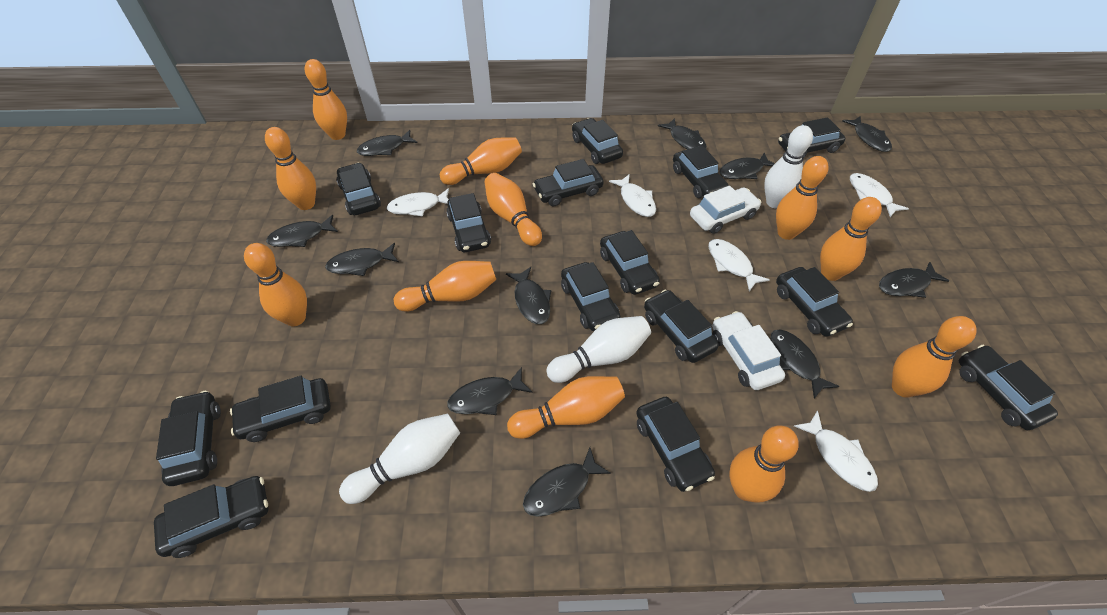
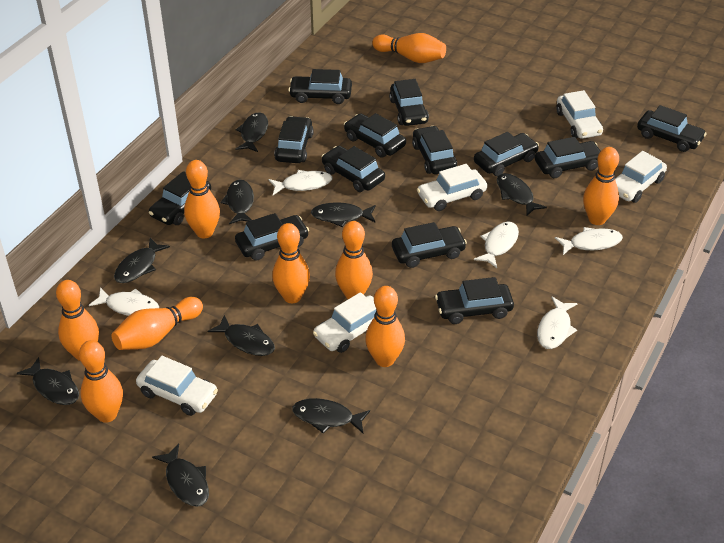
black car: 15 -> 13
black fish: 11 -> 9
orange bowling pin: 11 -> 9
white bowling pin: 3 -> 0
white car: 2 -> 5

